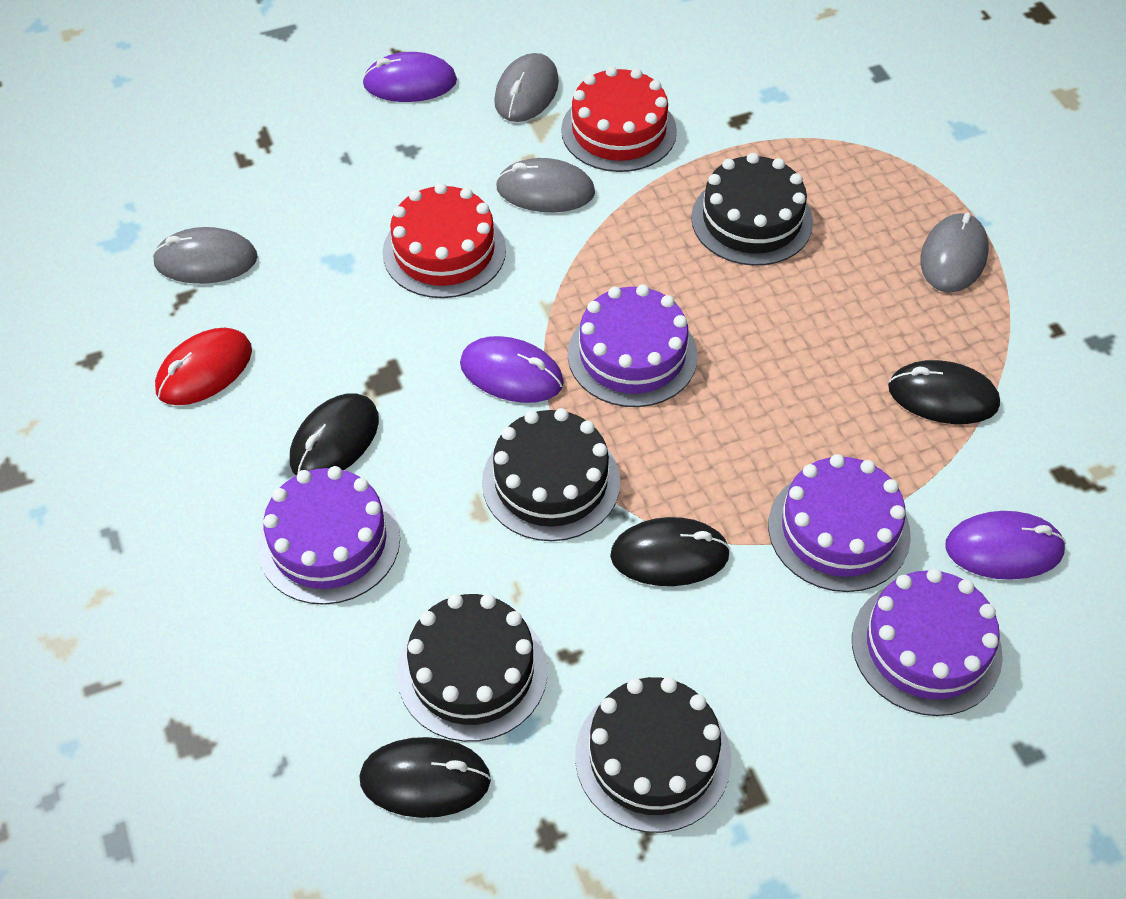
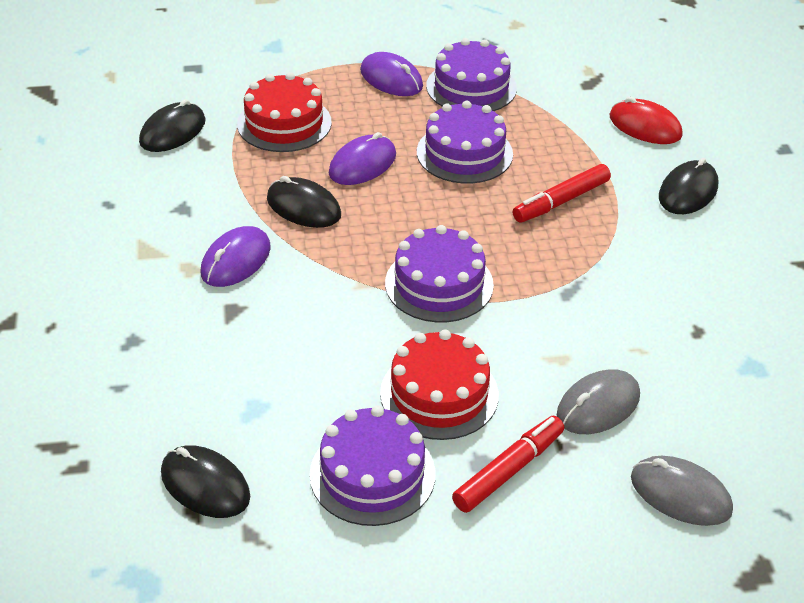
black cake: 4 -> 0
grey mouse: 4 -> 2
red marker: 0 -> 2

